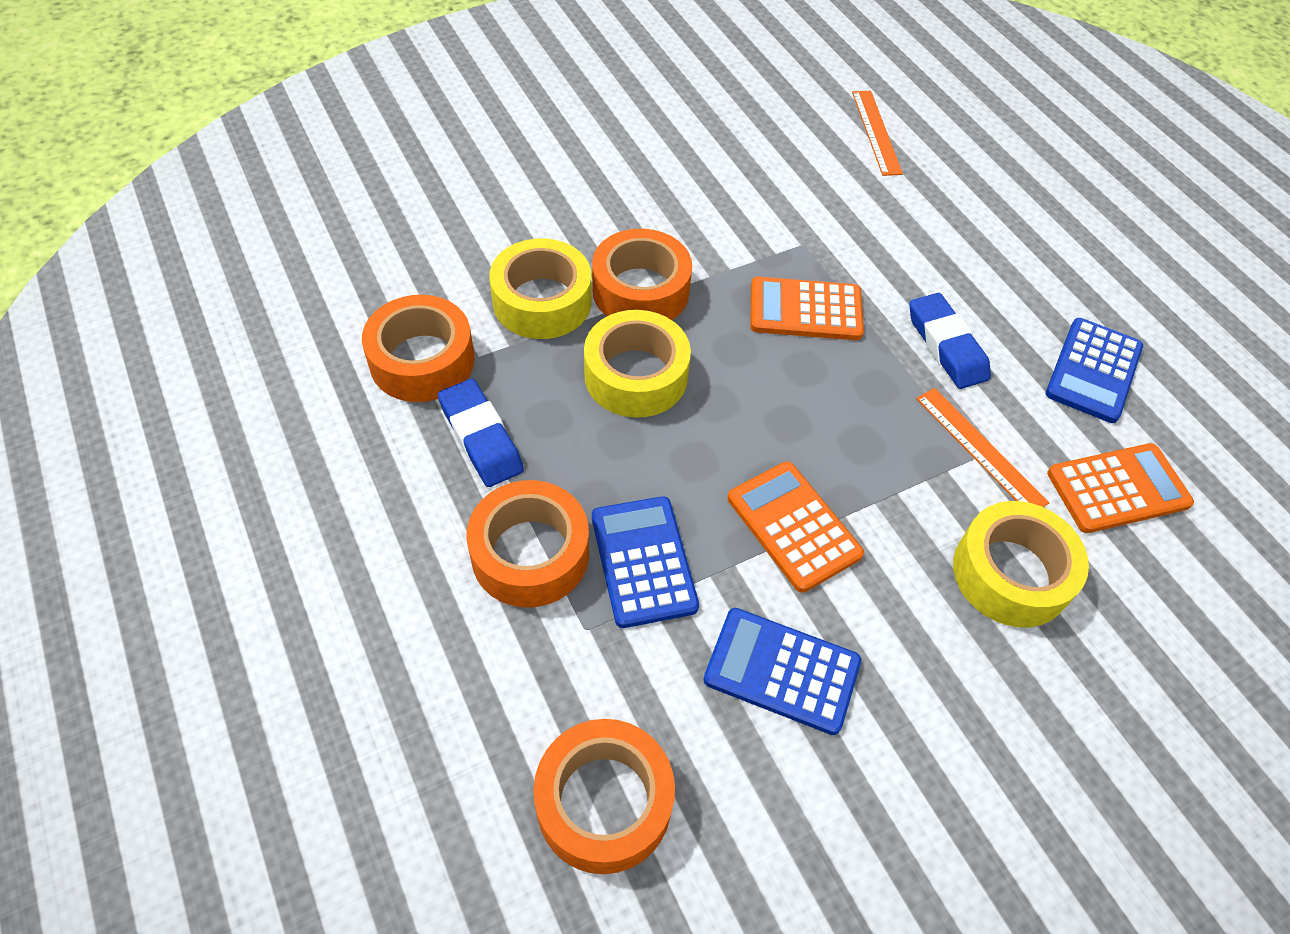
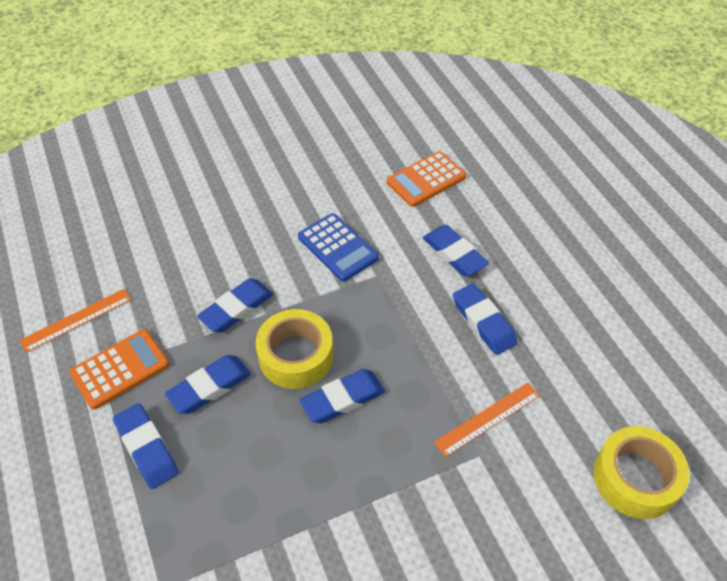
blue calculator: 3 -> 1
blue eraser: 2 -> 6
orange calculator: 3 -> 2
orange tape: 4 -> 0
yellow tape: 3 -> 2

